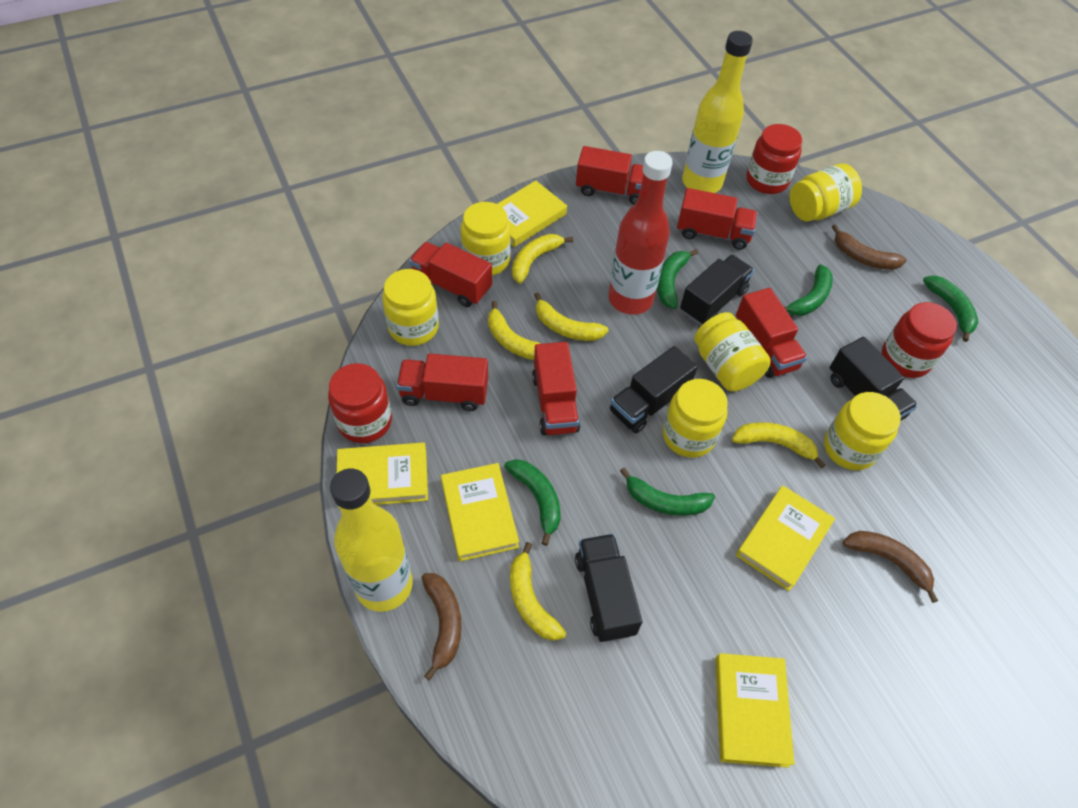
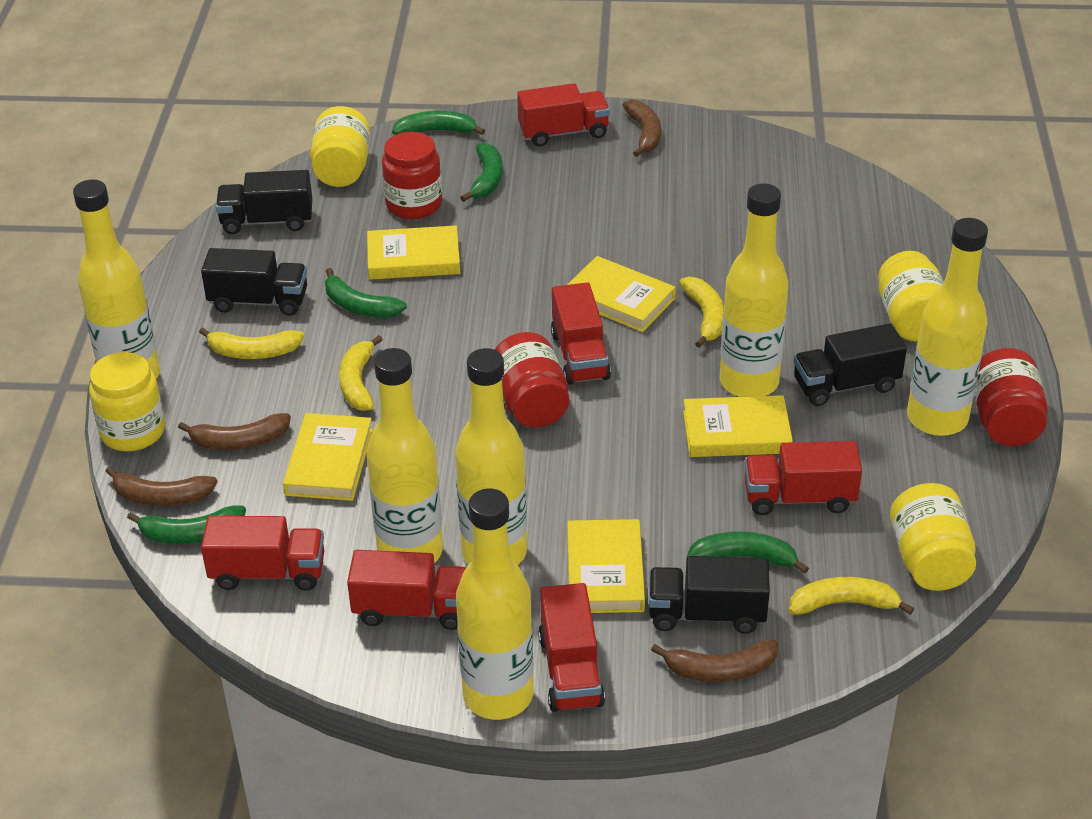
brown banana: 3 -> 4
red bottle: 1 -> 0
yellow banana: 5 -> 4
yellow bottle: 2 -> 6
yellow jar: 6 -> 4

